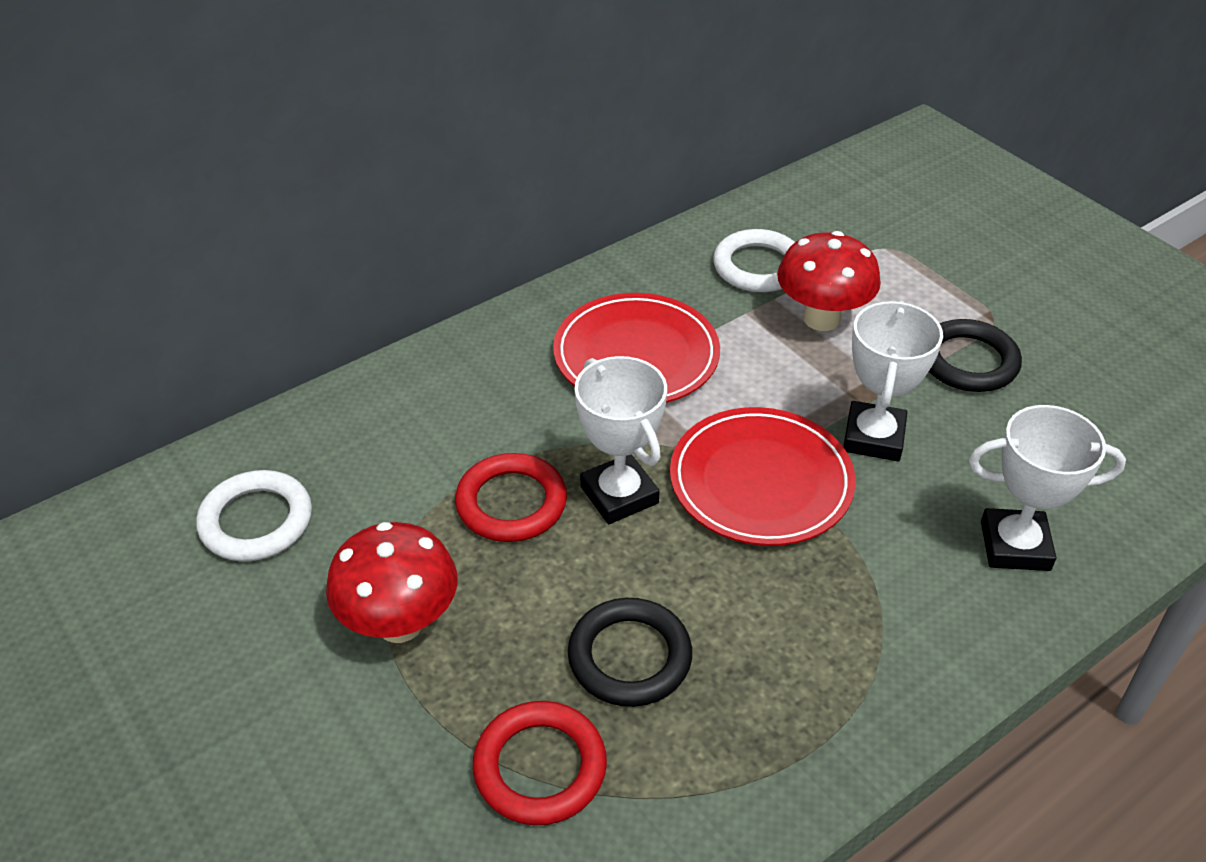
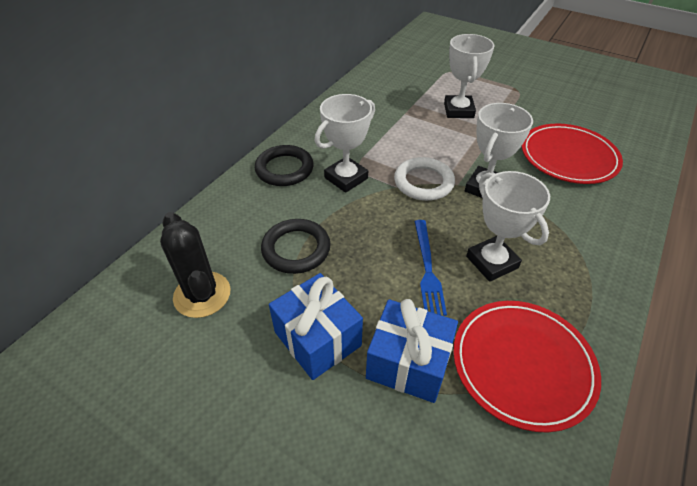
black cactus: 0 -> 1
blue fork: 0 -> 1
blue gift: 0 -> 2
red mushroom: 2 -> 0
red ring: 2 -> 0
white ring: 2 -> 1
white trophy: 3 -> 4

